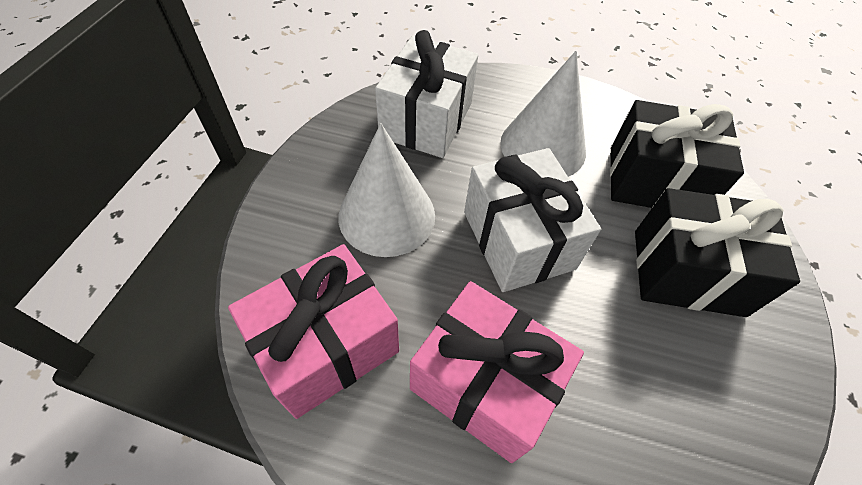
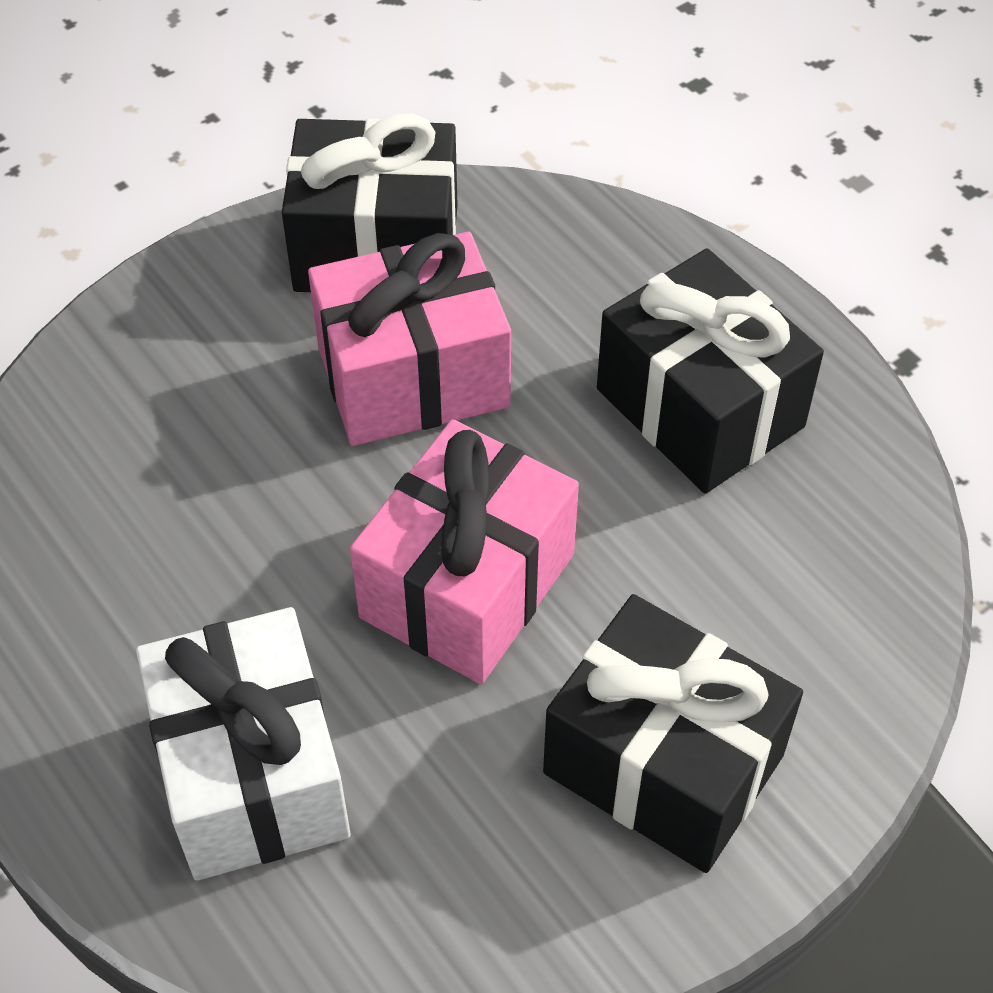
black gift: 2 -> 3
white cone: 2 -> 0
white gift: 2 -> 1

